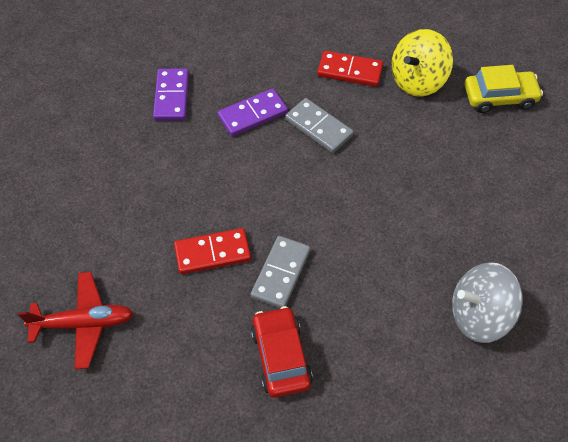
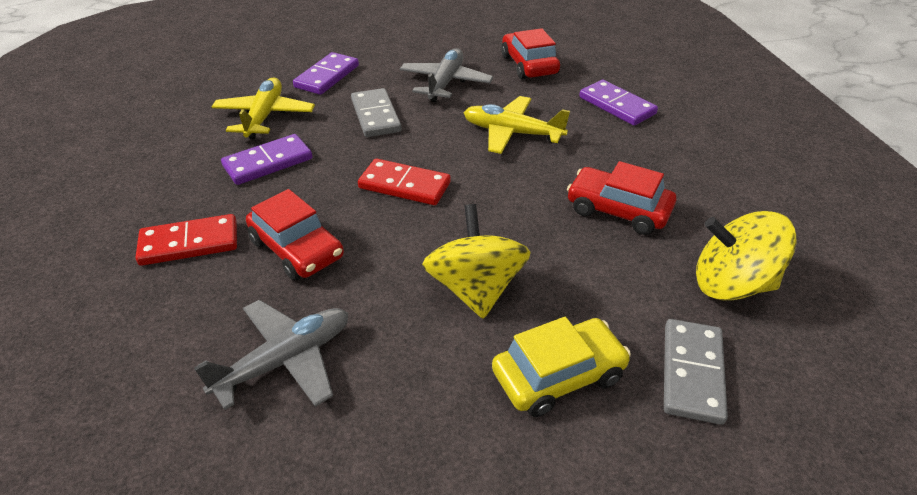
grey plane: 0 -> 2
grey spinning top: 1 -> 0
purple domino: 2 -> 3
red car: 1 -> 3
red plane: 1 -> 0
yellow plane: 0 -> 2
yellow spinning top: 1 -> 2

